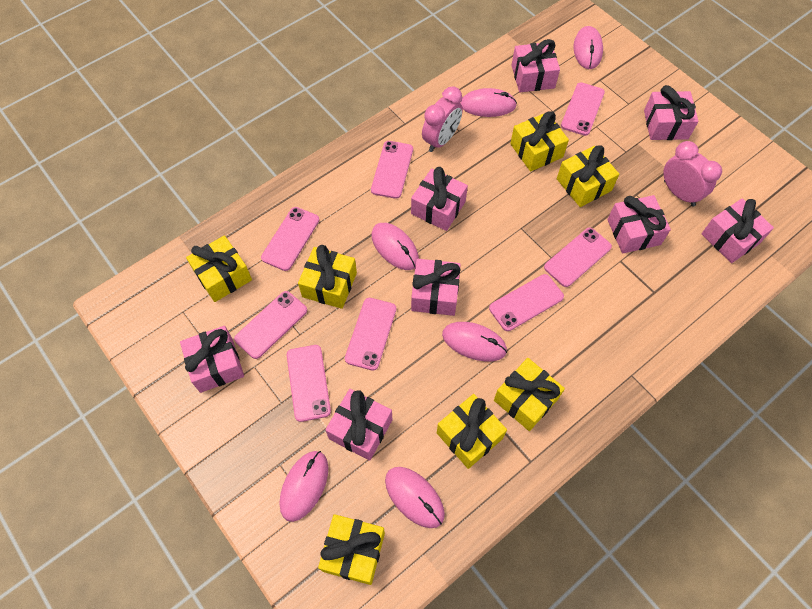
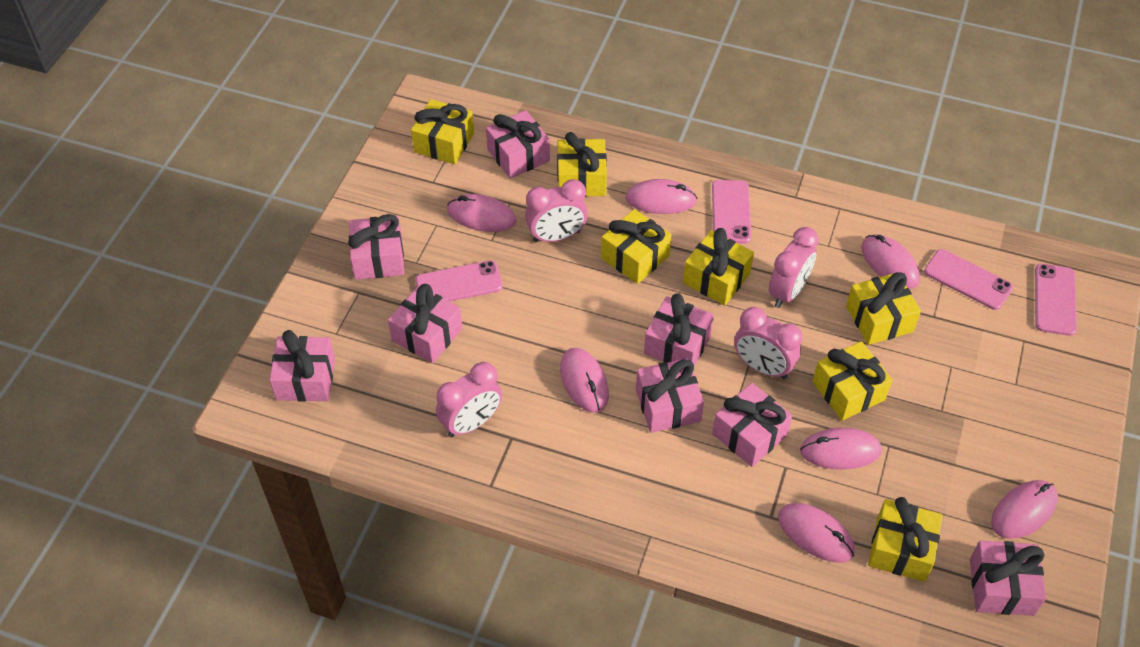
pink clock: 2 -> 4
pink mouse: 6 -> 7
pink phone: 8 -> 4

